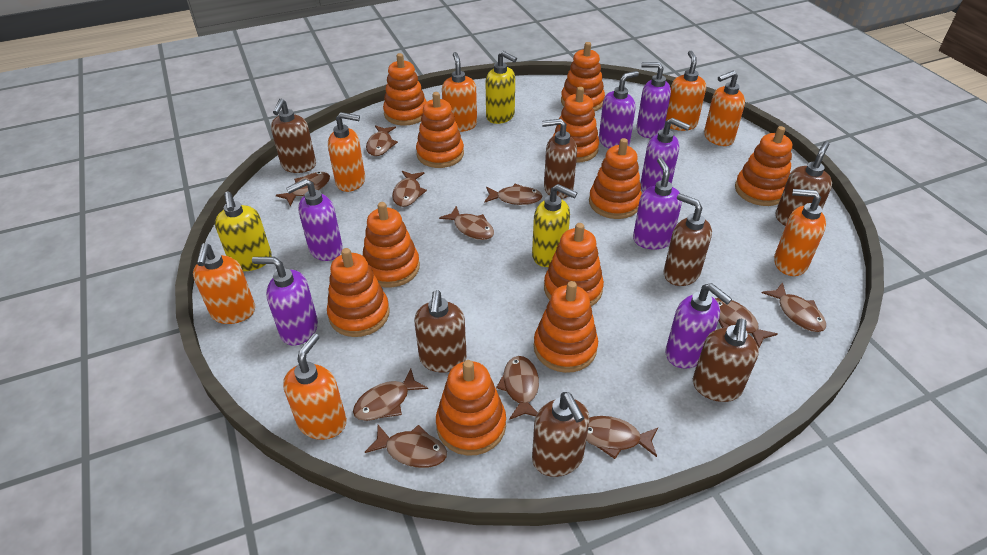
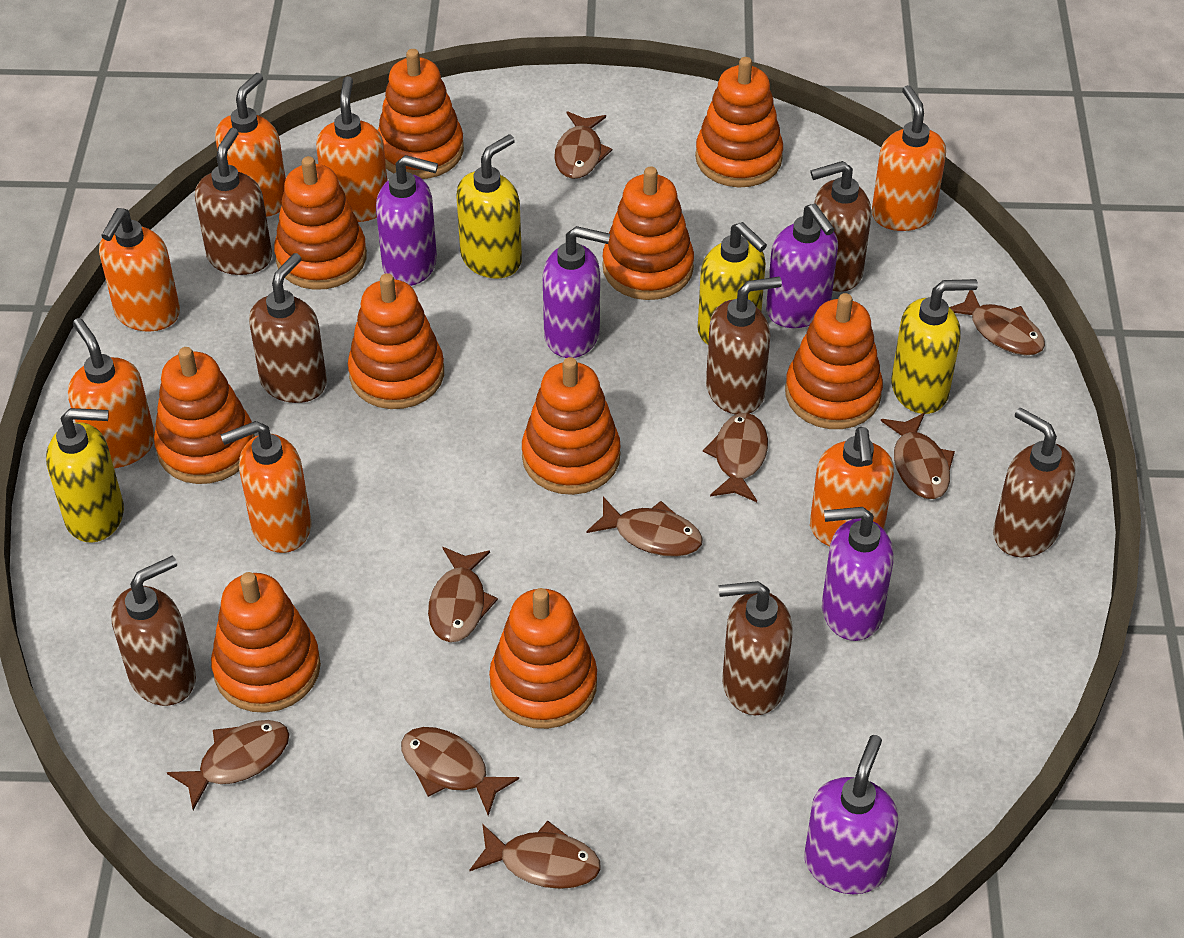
brown fish: 11 -> 9
orange stacking toy: 11 -> 10
purple soap dispenser: 7 -> 5
yellow soap dispenser: 3 -> 4

